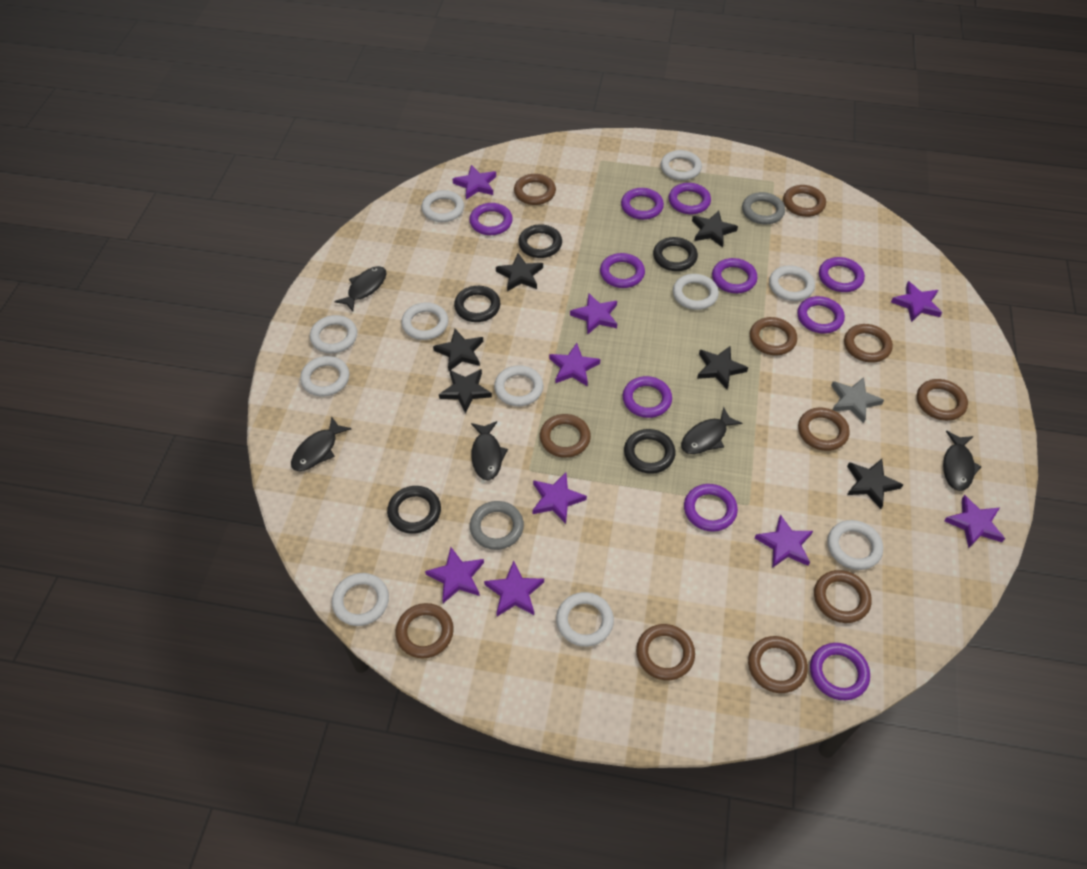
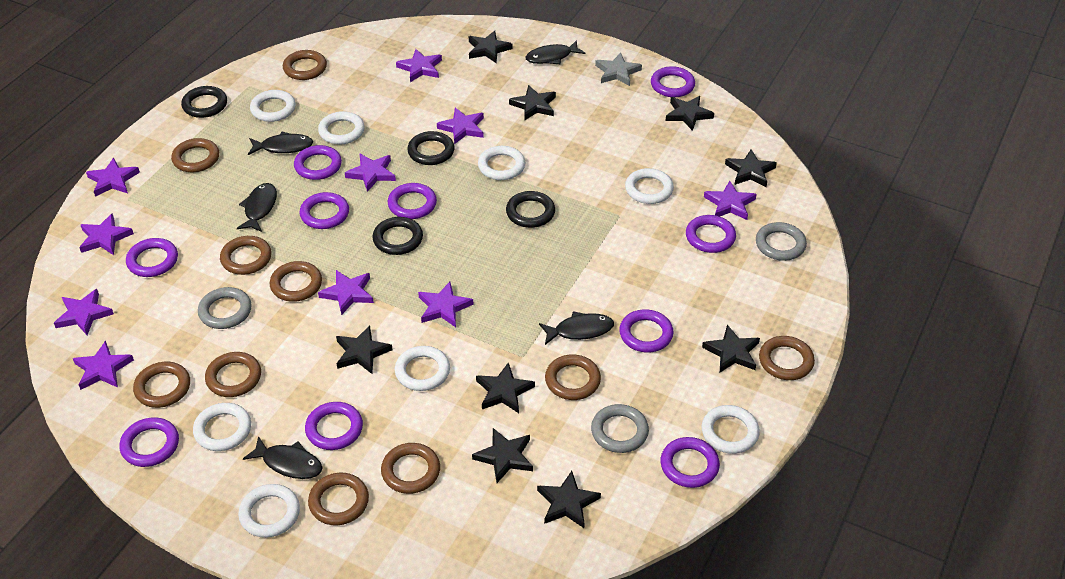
black ring: 5 -> 4
black star: 6 -> 9
brown ring: 11 -> 10
grey ring: 2 -> 3
purple star: 9 -> 10
white ring: 11 -> 8

